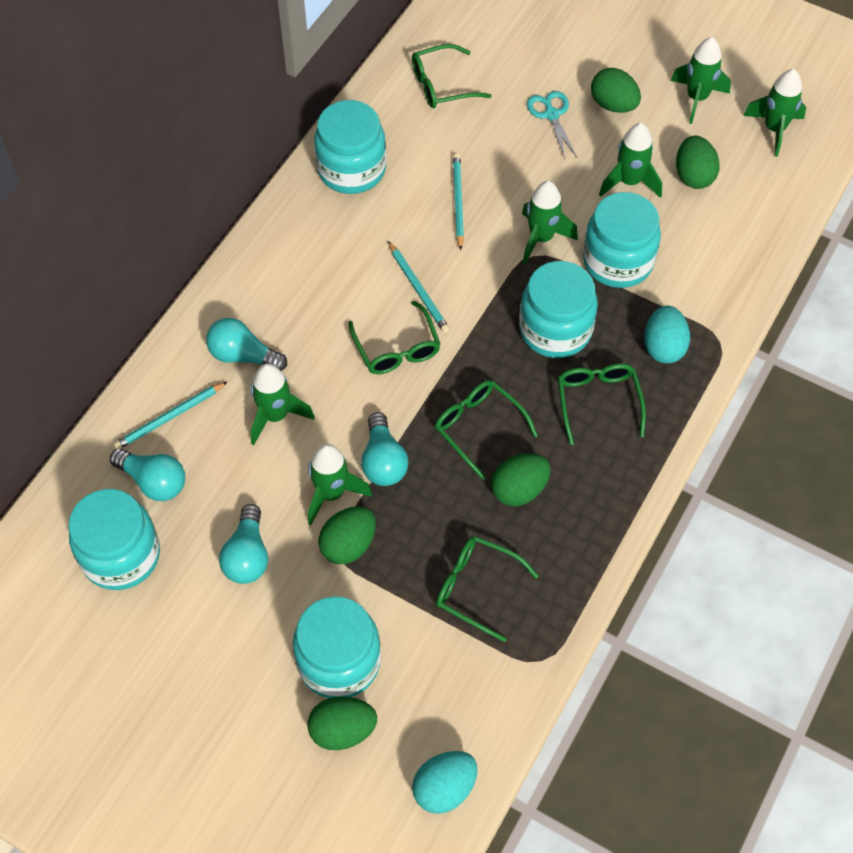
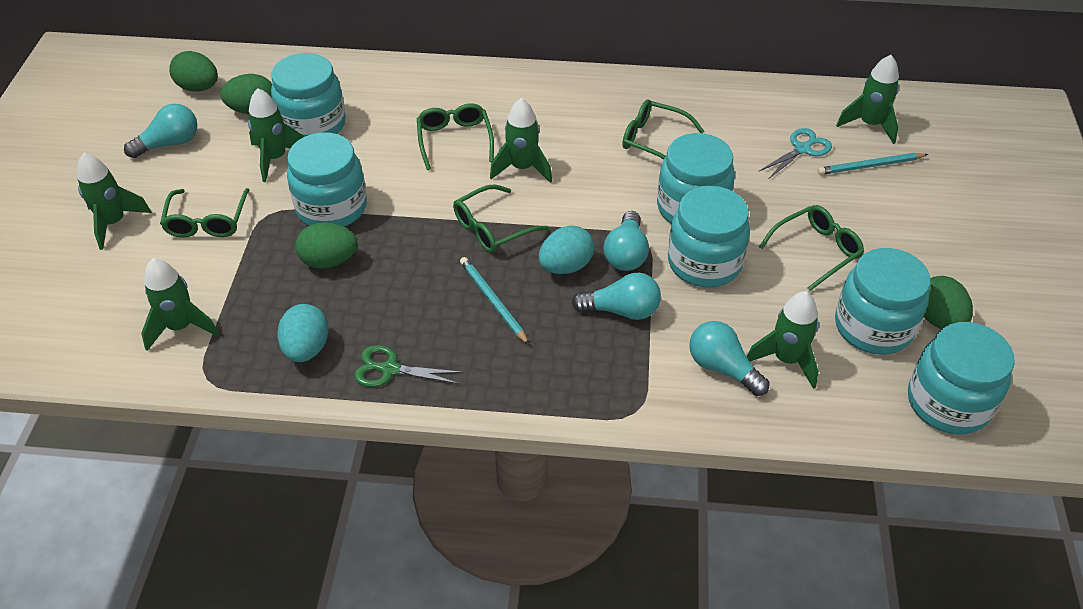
green egg: 5 -> 4
green scissors: 0 -> 1
turquoise jar: 5 -> 6
turquoise pencil: 3 -> 2

